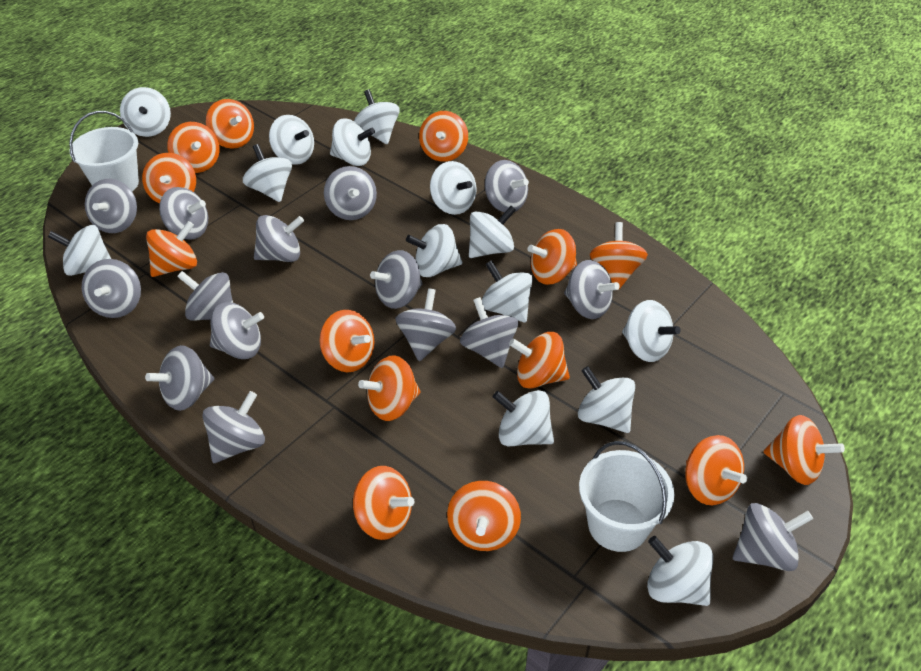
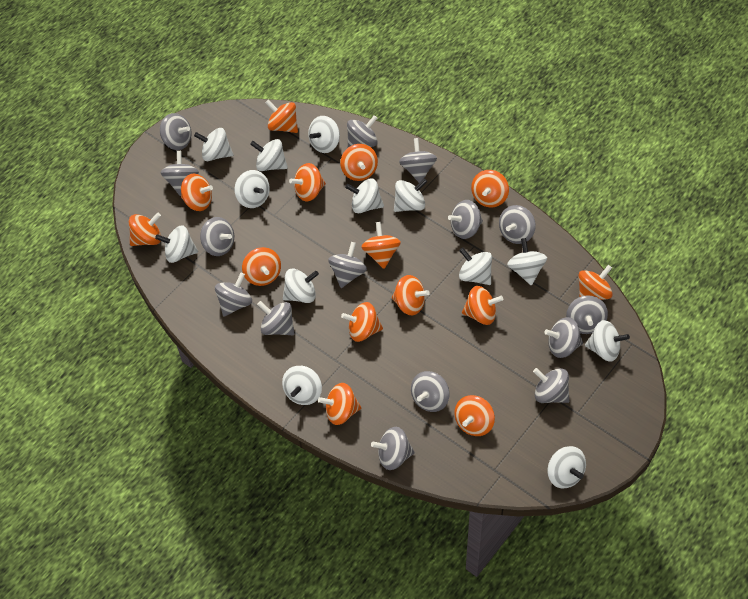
white bucket: 2 -> 0
white spinning top: 14 -> 13

